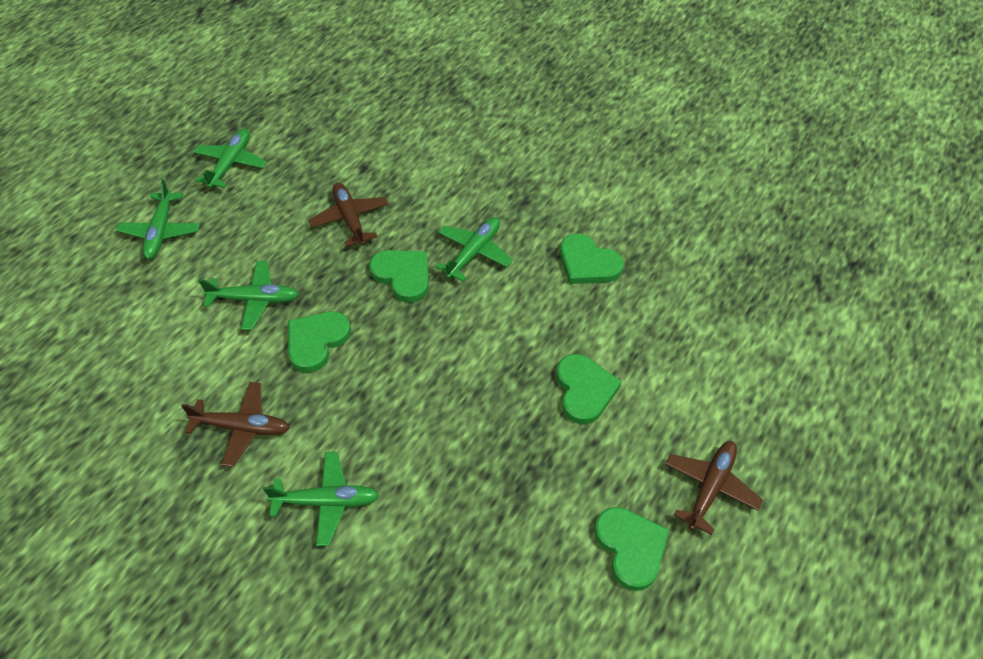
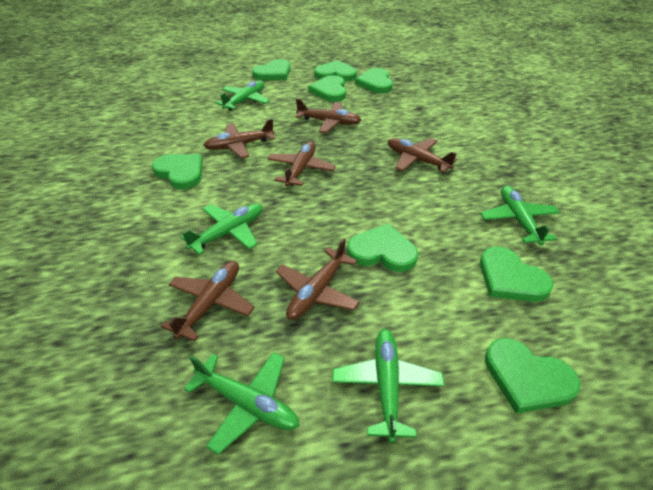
brown plane: 3 -> 6
green heart: 5 -> 8

